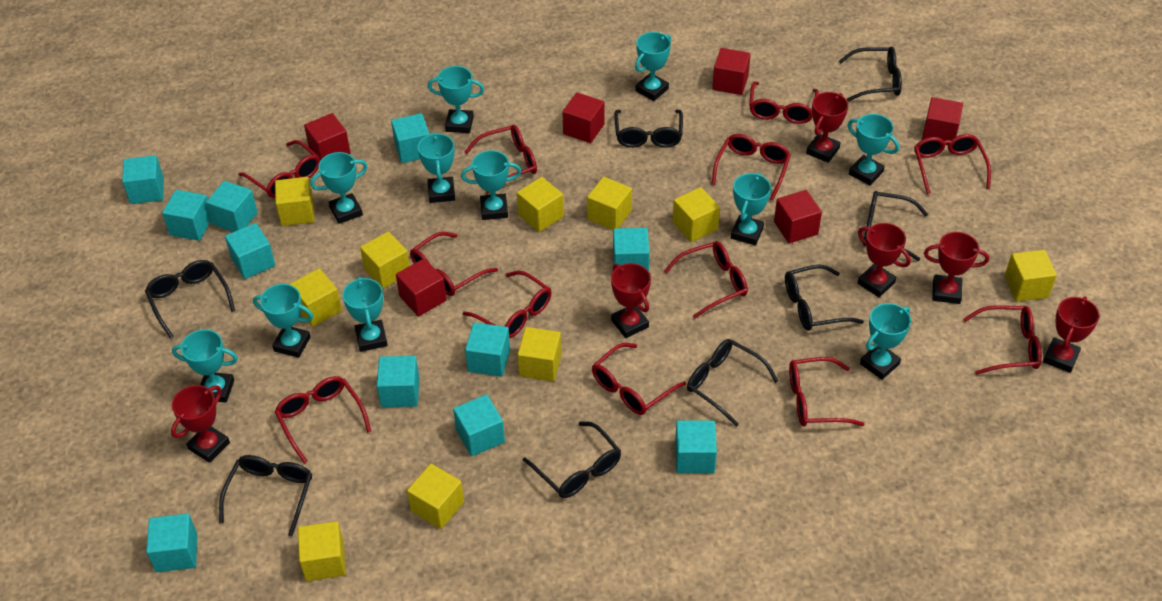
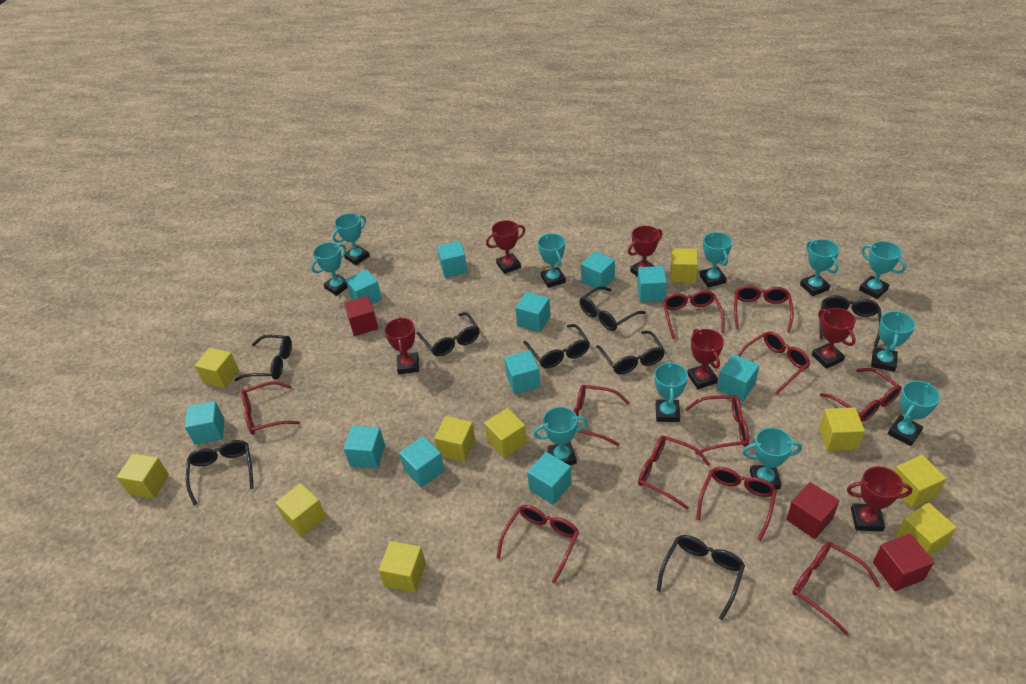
red cube: 6 -> 3
red glasses: 12 -> 11

